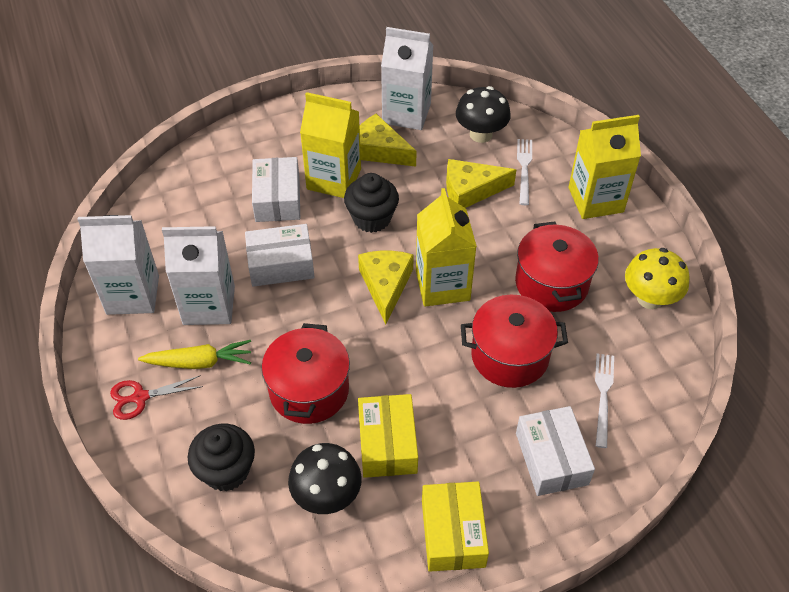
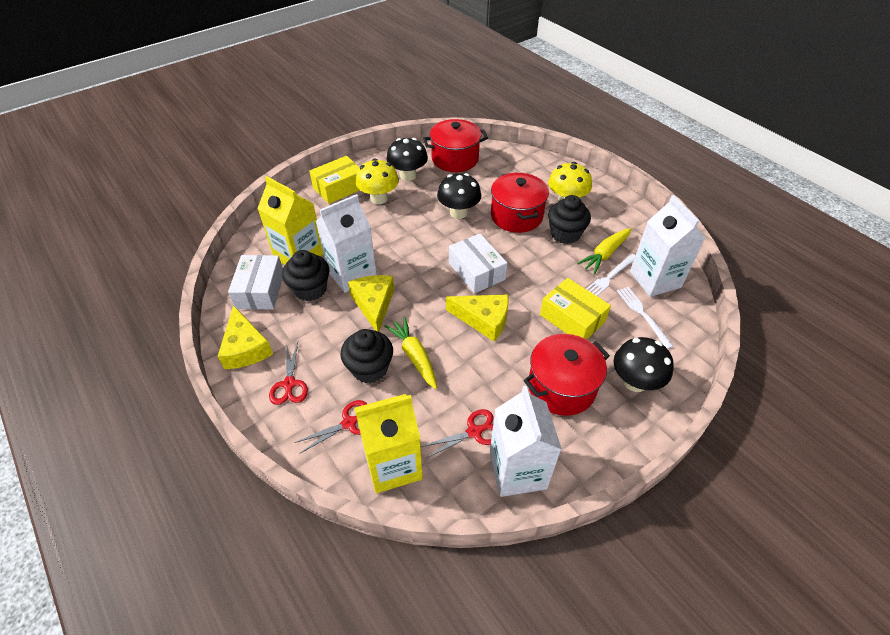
black cupcake: 2 -> 3
black mushroom: 2 -> 3
red scissors: 1 -> 3
white box: 3 -> 2
yellow carrot: 1 -> 2
yellow carton: 3 -> 2
yellow mushroom: 1 -> 2

